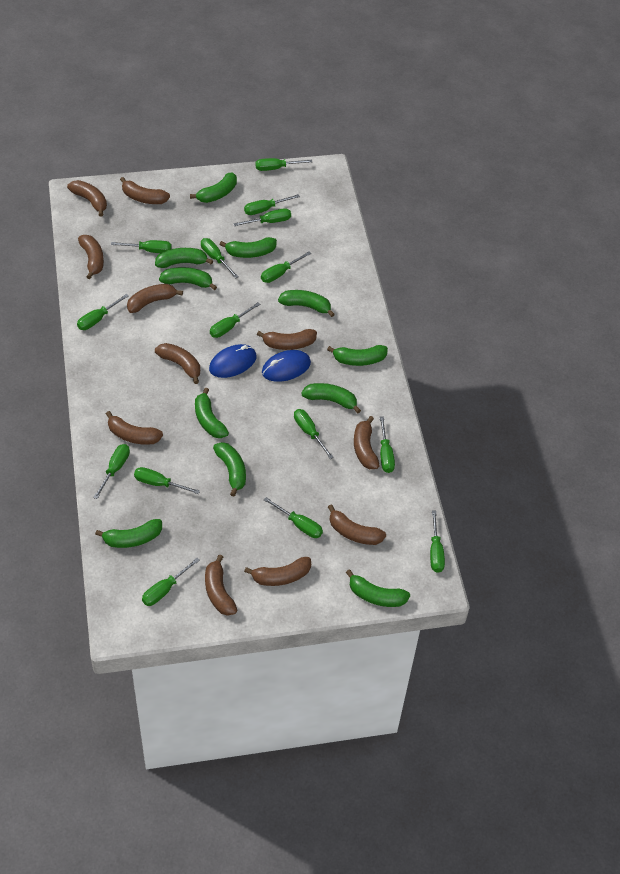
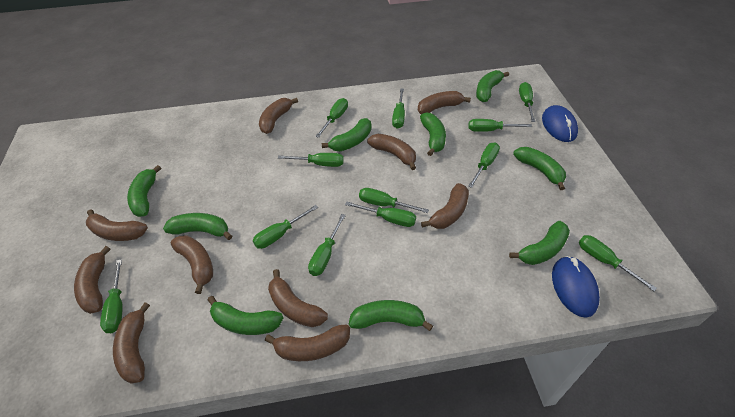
brown banana: 11 -> 10
green banana: 11 -> 9
green screwdriver: 15 -> 12

